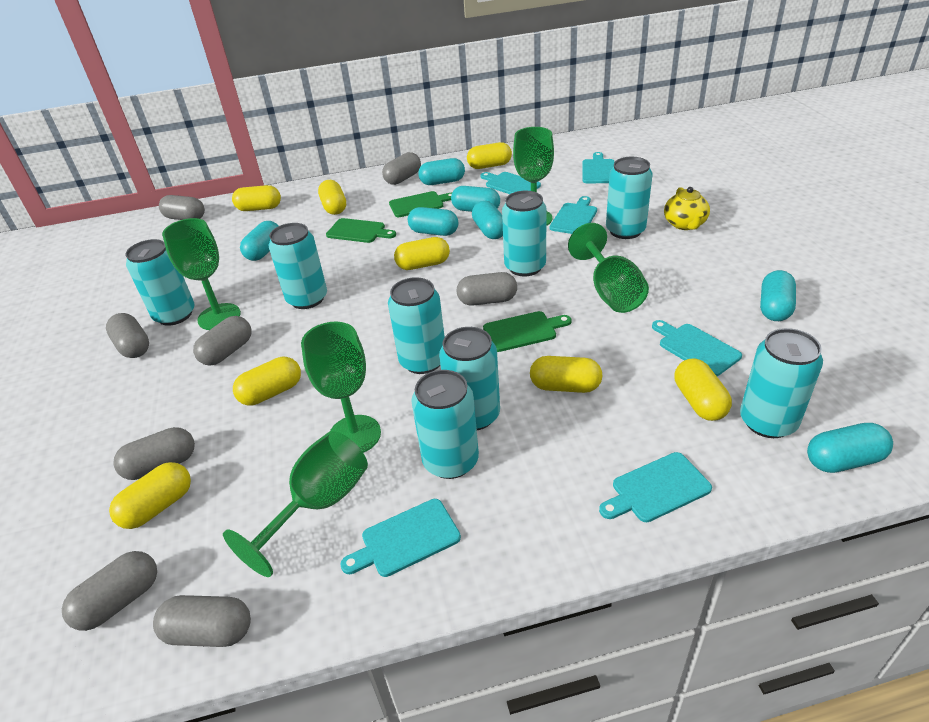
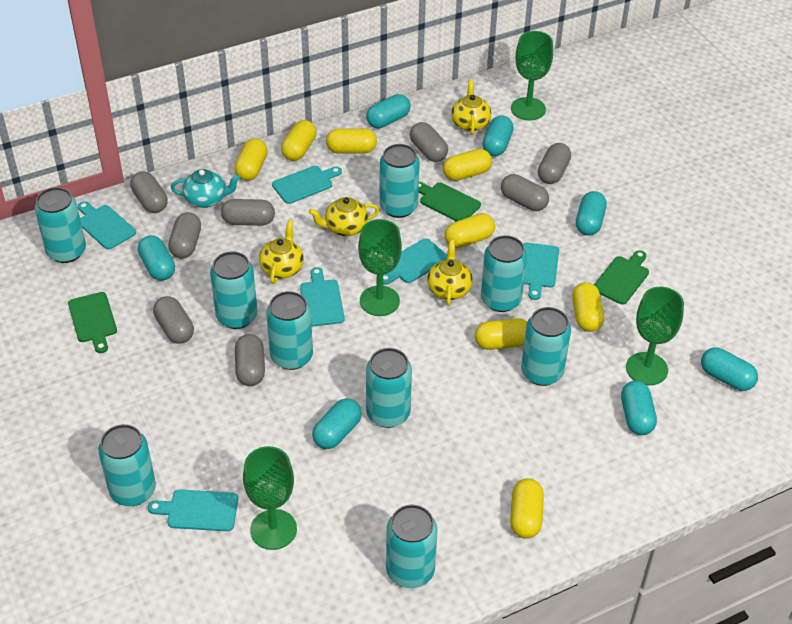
green goblet: 5 -> 4
turquoise can: 8 -> 9
turquoise teapot: 0 -> 1
yellow teapot: 1 -> 4

